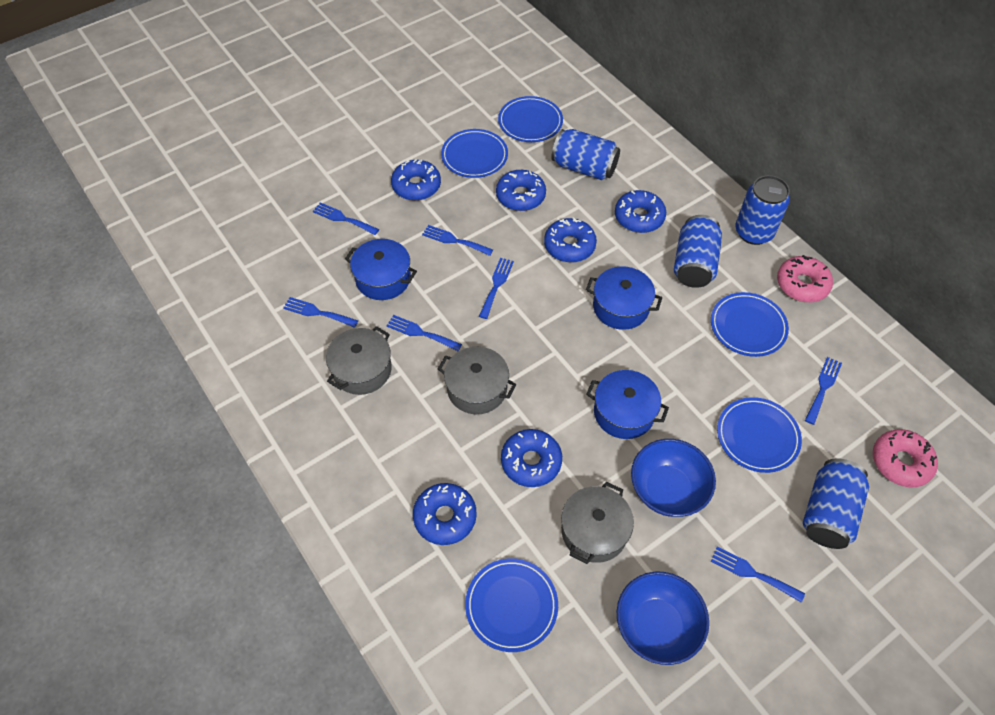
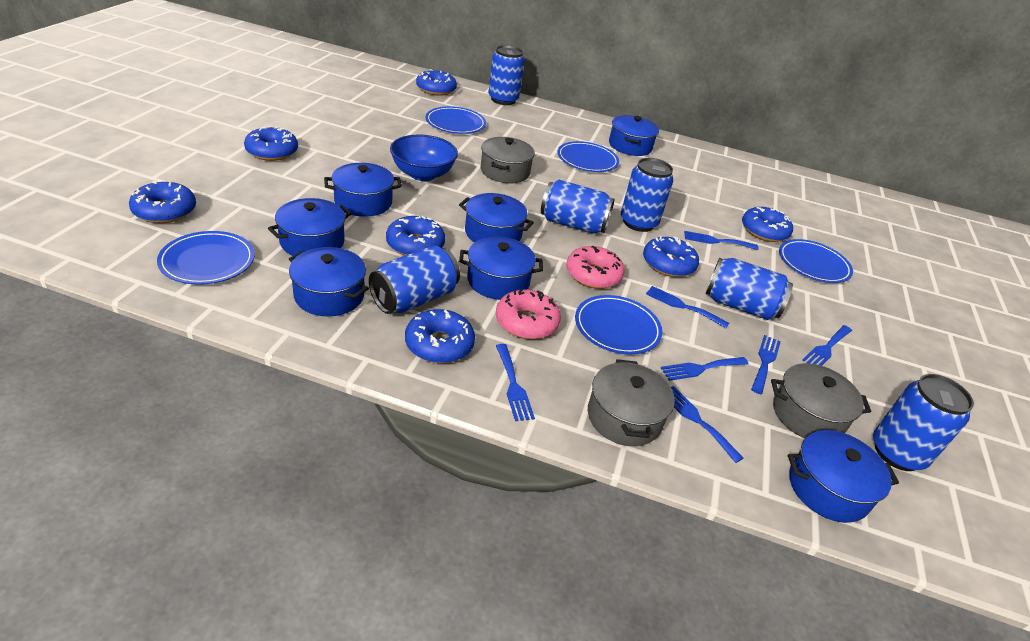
blue bowl: 2 -> 1
blue can: 4 -> 6
blue donut: 6 -> 7
blue pot: 3 -> 7

